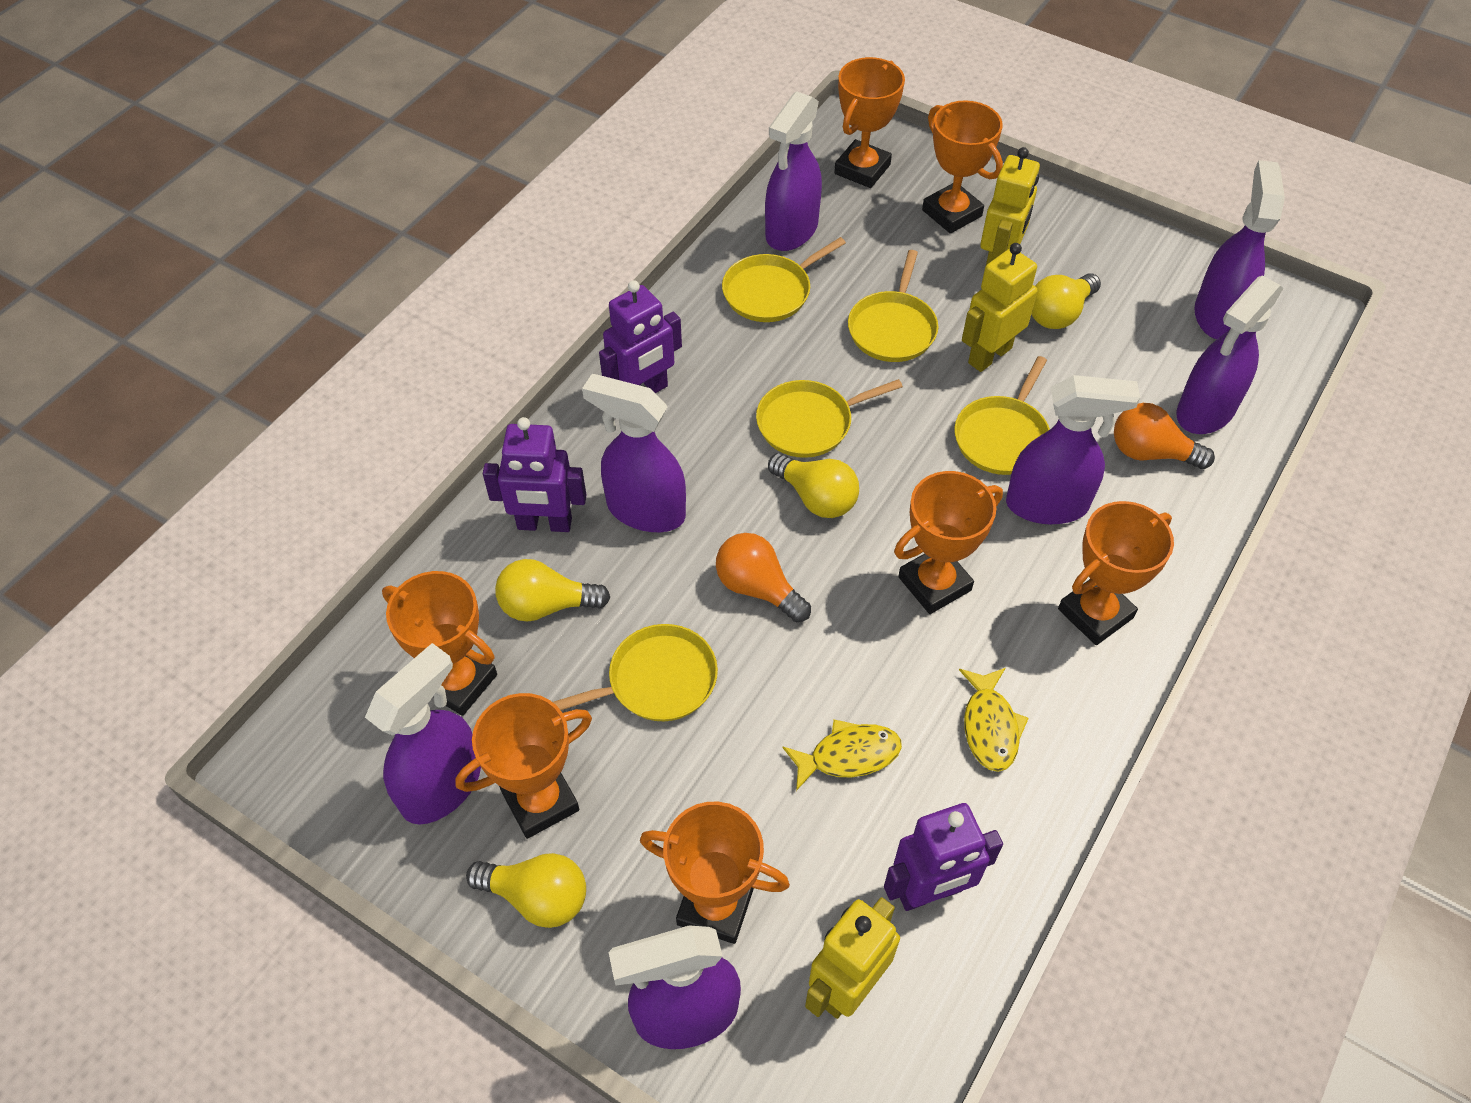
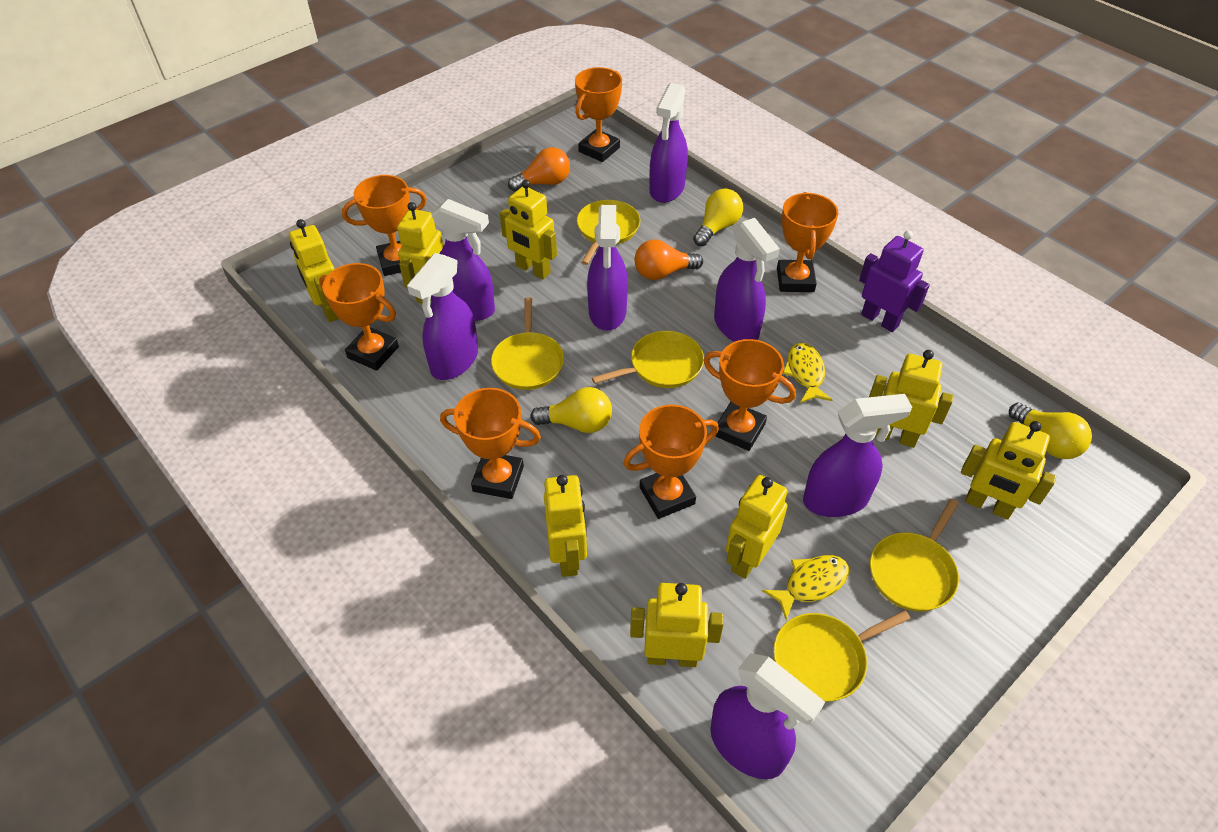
purple robot: 3 -> 1
yellow light bulb: 4 -> 3
yellow robot: 3 -> 8

